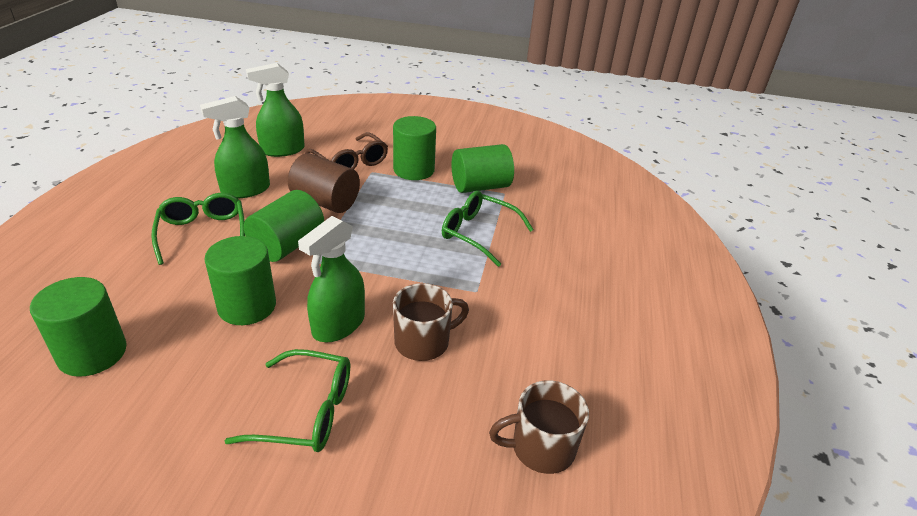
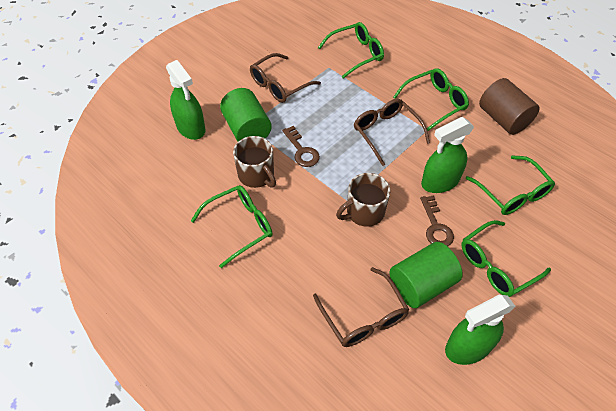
brown glasses: 1 -> 3
brown key: 0 -> 2
green cylinder: 5 -> 2
green glasses: 3 -> 5

